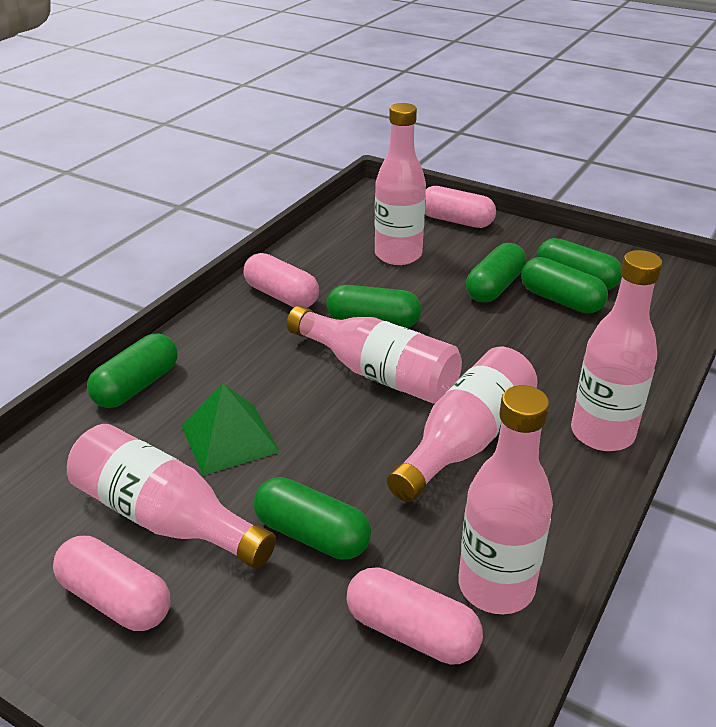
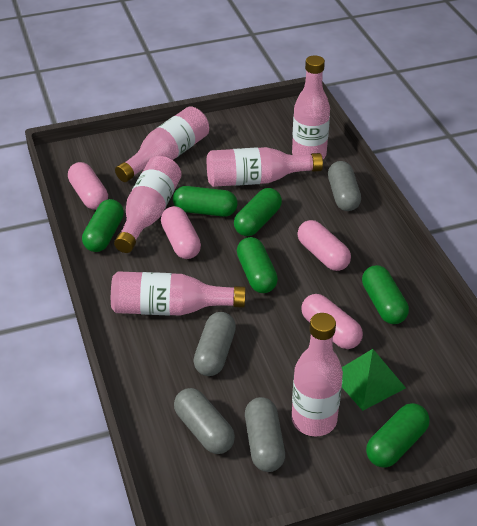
grey capsule: 0 -> 4

